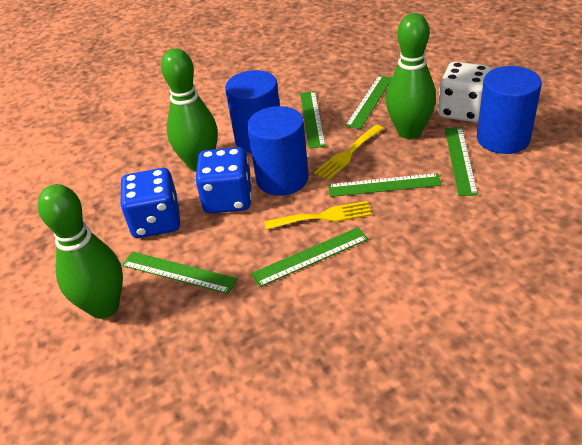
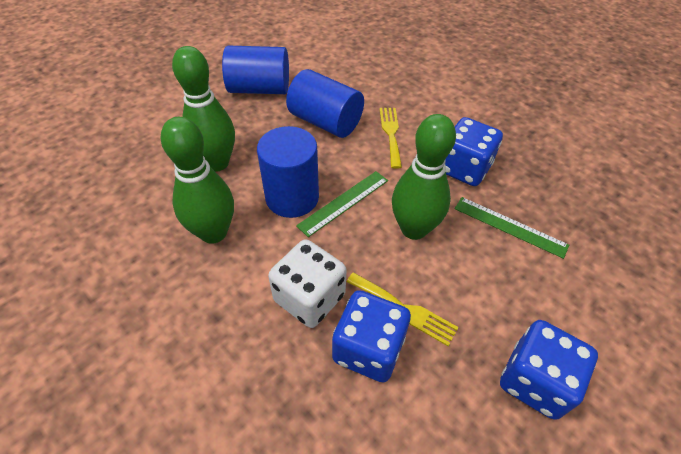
blue dice: 2 -> 3
green ruler: 6 -> 2

